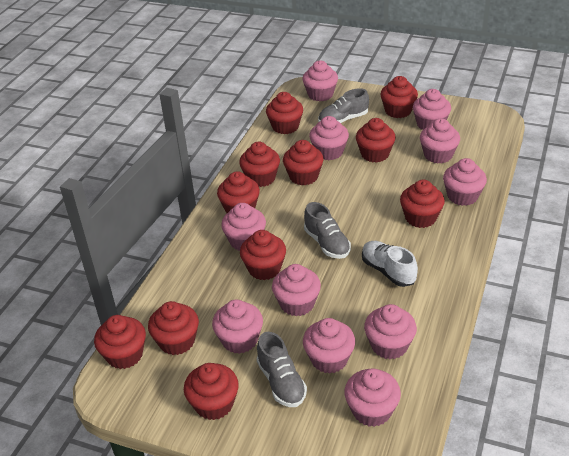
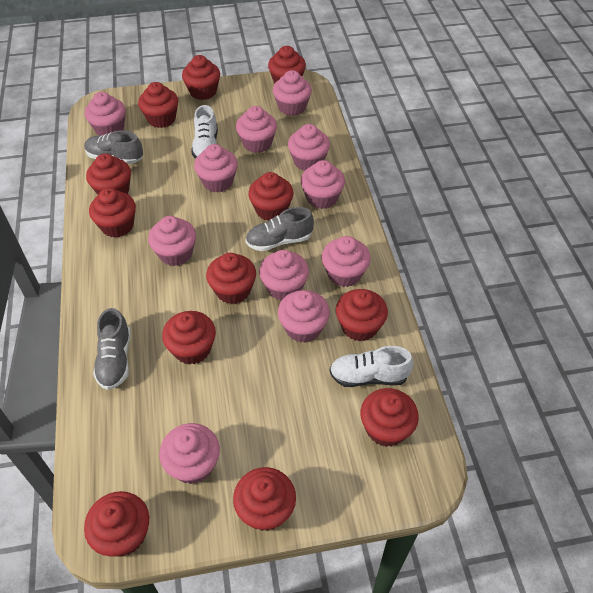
red cupcake: 11 -> 12
white shoe: 1 -> 2

